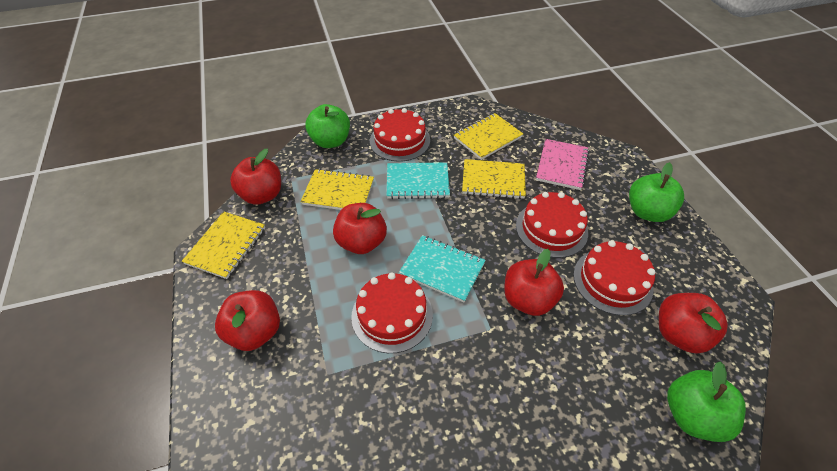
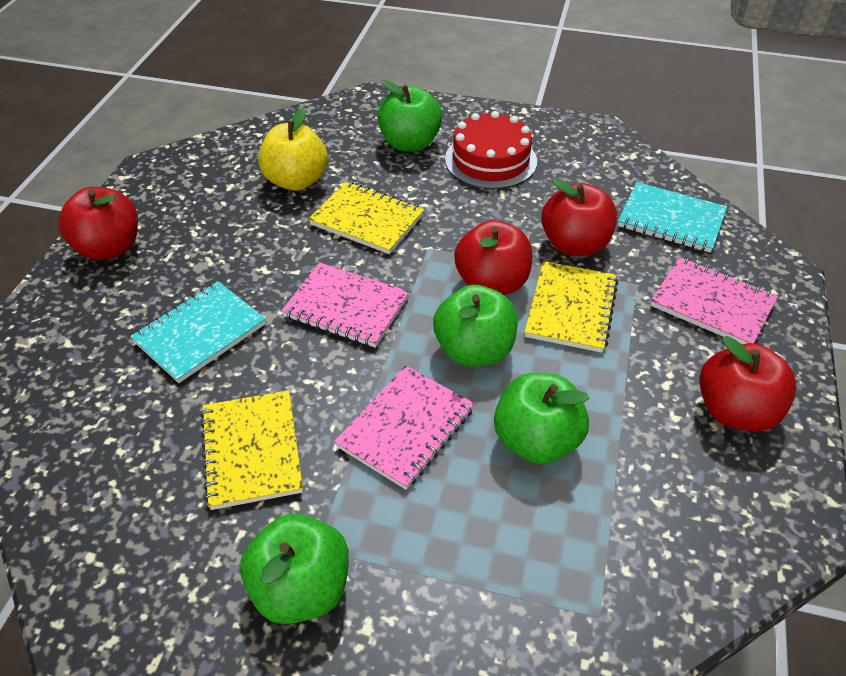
green apple: 3 -> 4
pink notebook: 1 -> 3
red apple: 5 -> 4
red cake: 4 -> 1
yellow apple: 0 -> 1
yellow notebook: 4 -> 3

